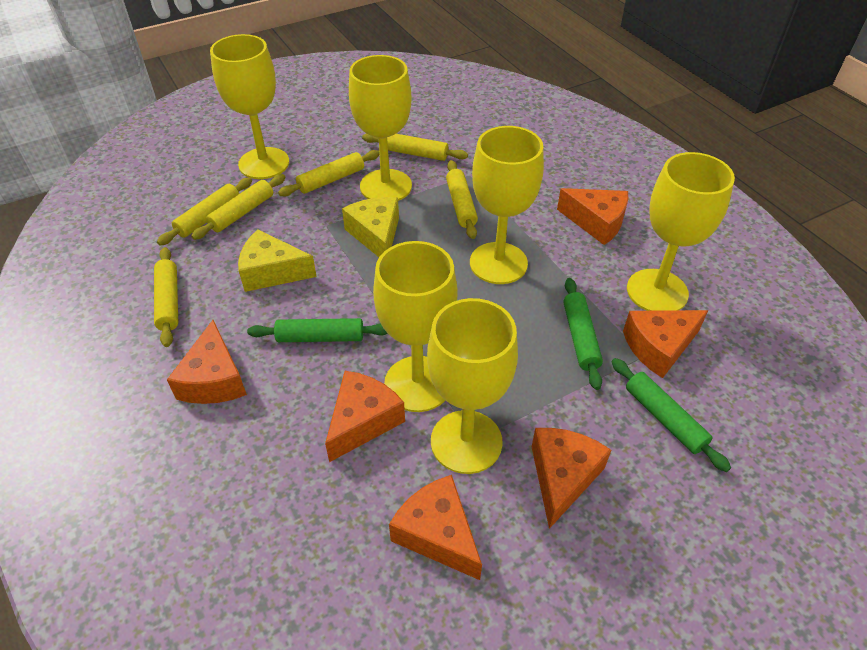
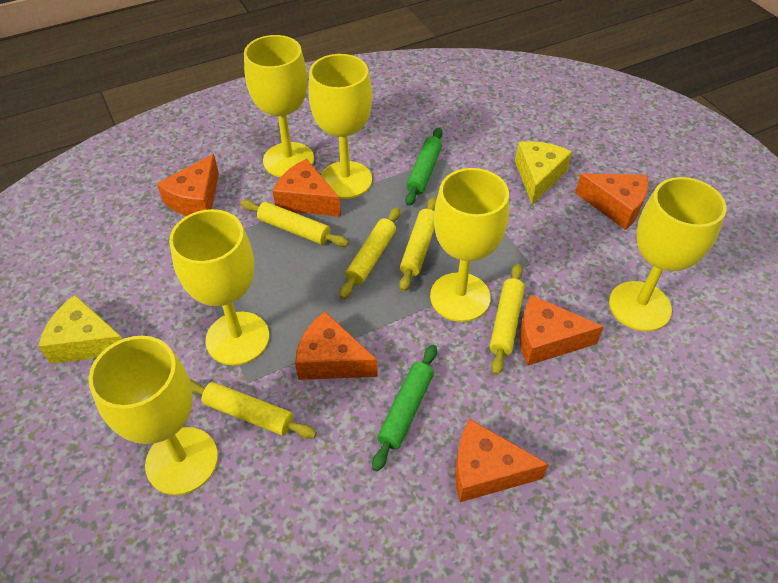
green rolling pin: 3 -> 2
yellow rolling pin: 6 -> 5

